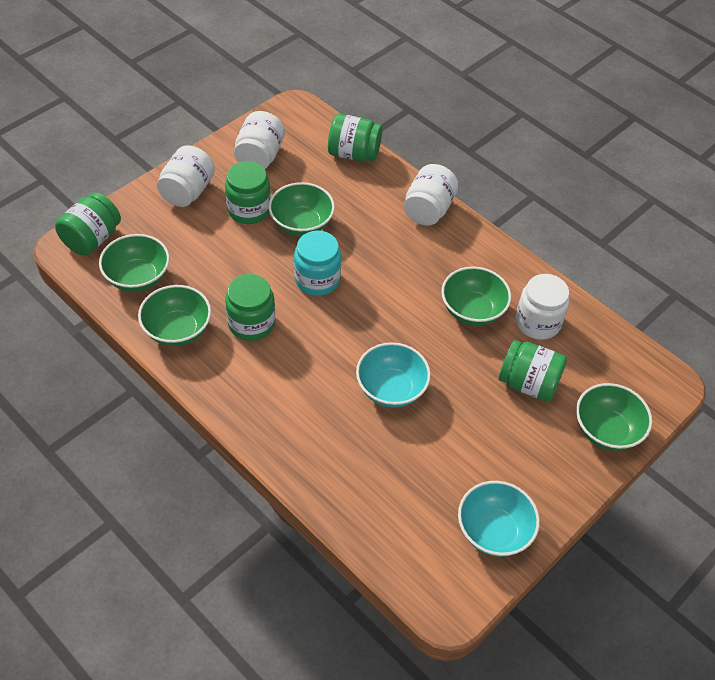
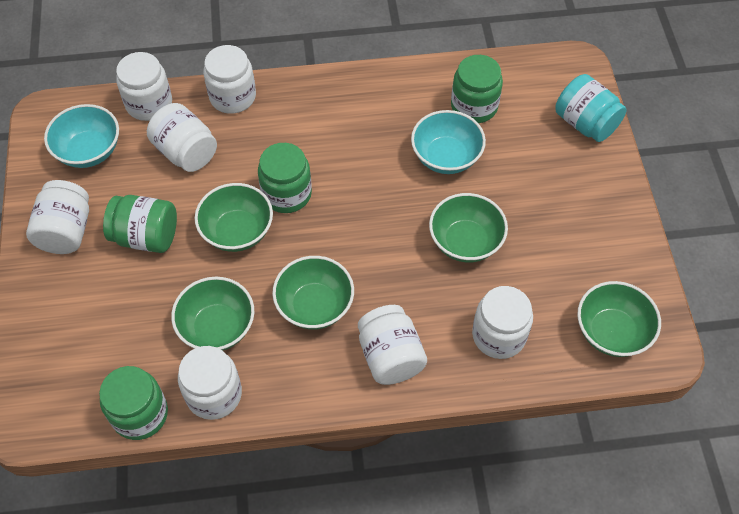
green jar: 5 -> 4
white jar: 4 -> 7

